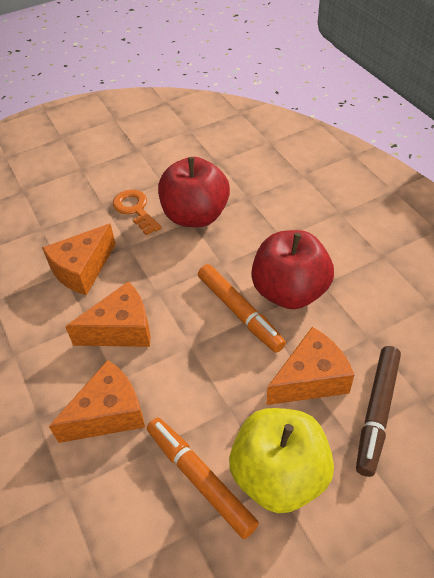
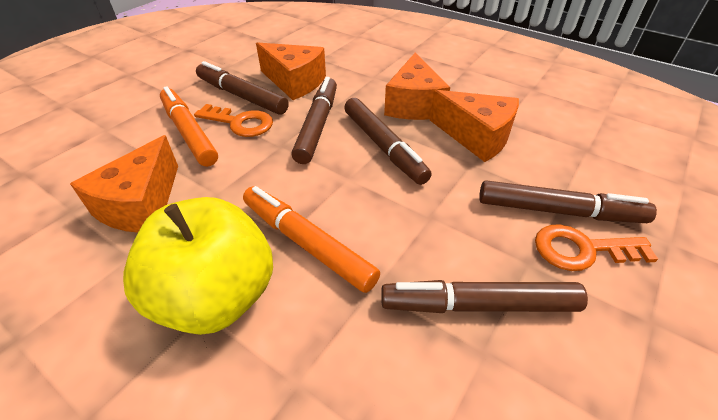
brown marker: 1 -> 5
orange key: 1 -> 2
red apple: 2 -> 0

